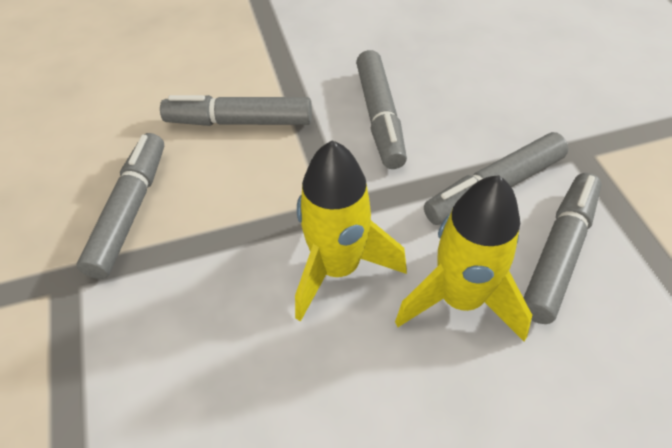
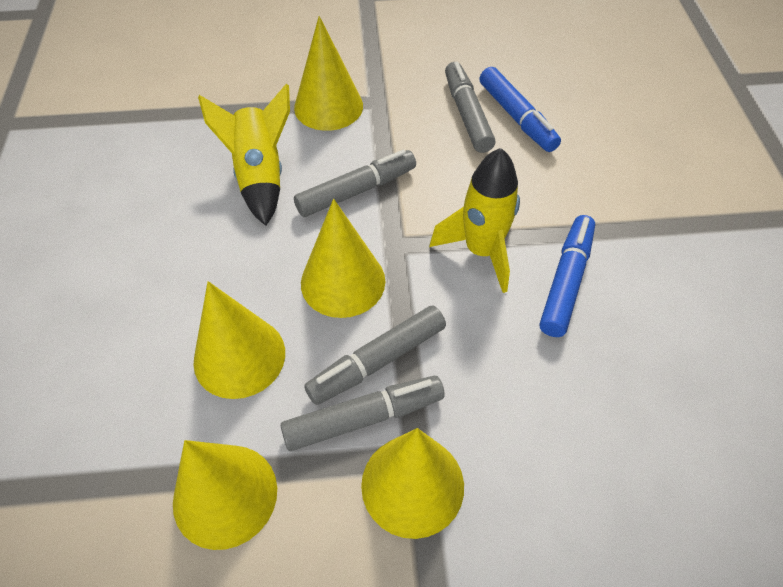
blue marker: 0 -> 2
grey marker: 5 -> 4
yellow cone: 0 -> 5

